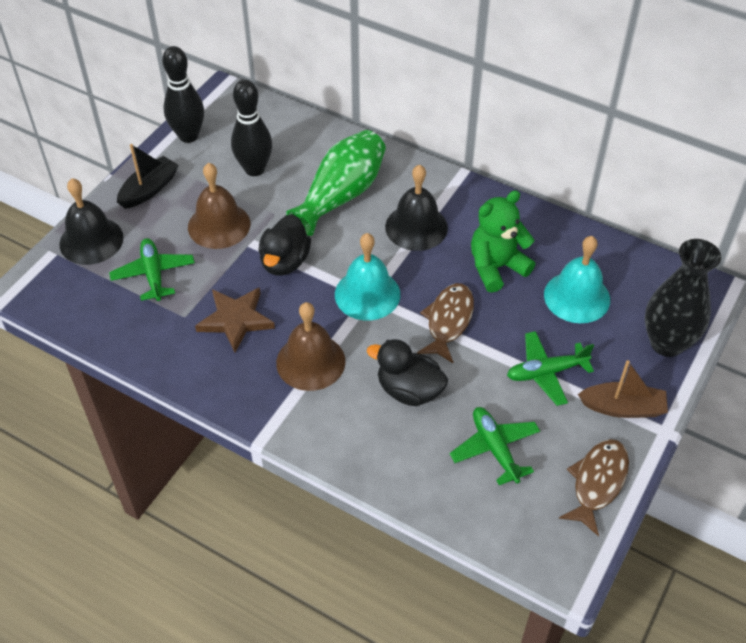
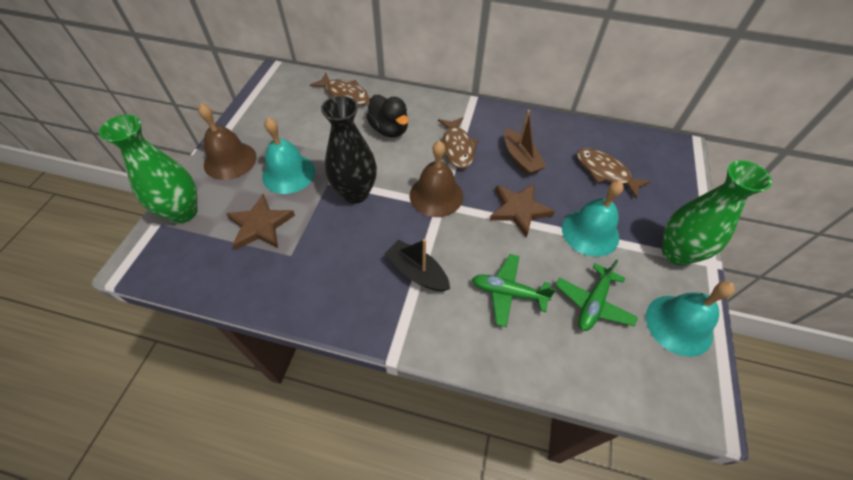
black bell: 2 -> 0
black bowling pin: 2 -> 0
black duck: 2 -> 1
brown fish: 2 -> 3
brown star: 1 -> 2
green plane: 3 -> 2
green teddy bear: 1 -> 0
green vase: 1 -> 2
turquoise bell: 2 -> 3

